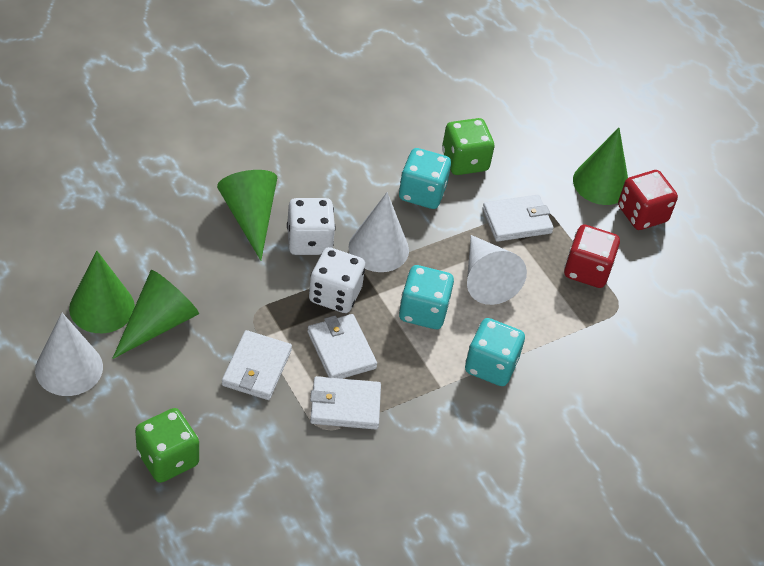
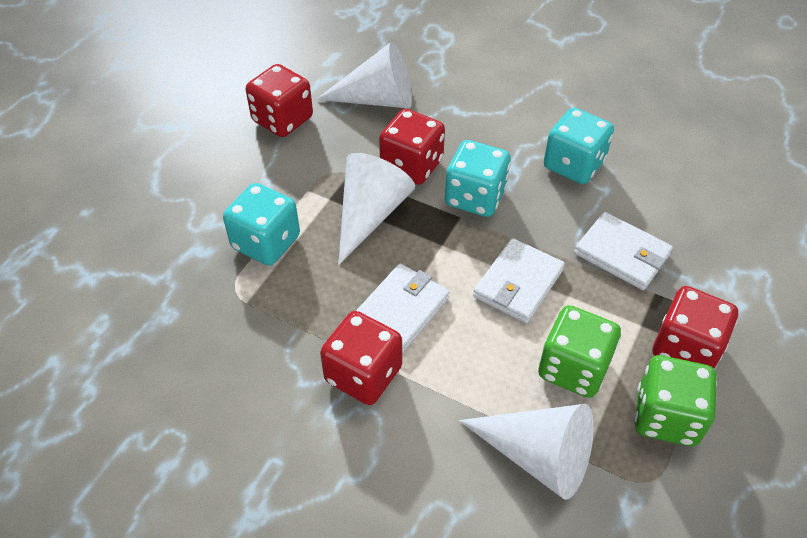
green cone: 4 -> 0
red dice: 2 -> 4
white dice: 2 -> 0
white wallet: 4 -> 3

